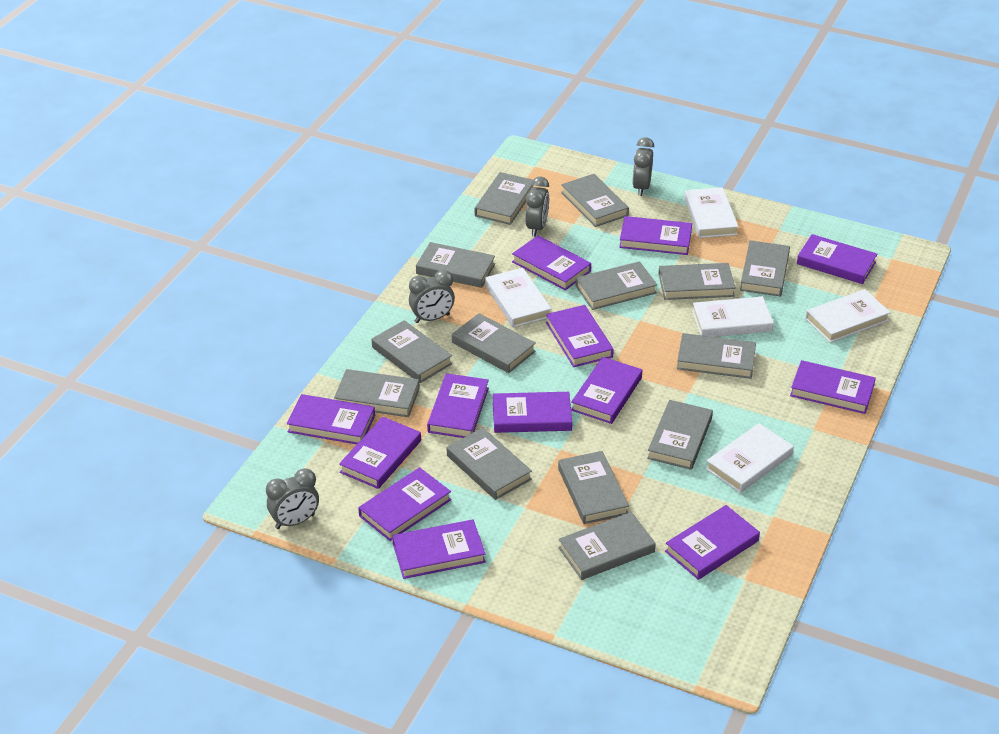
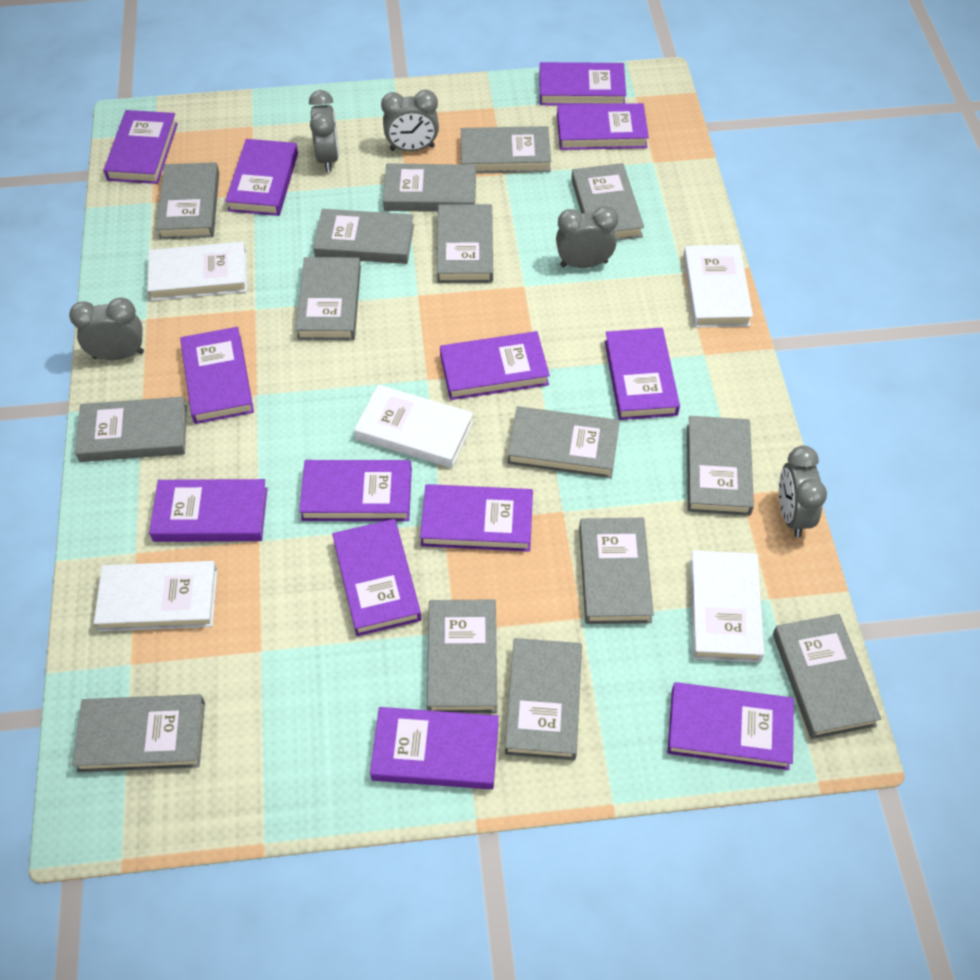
grey book: 14 -> 15
grey clock: 4 -> 5

